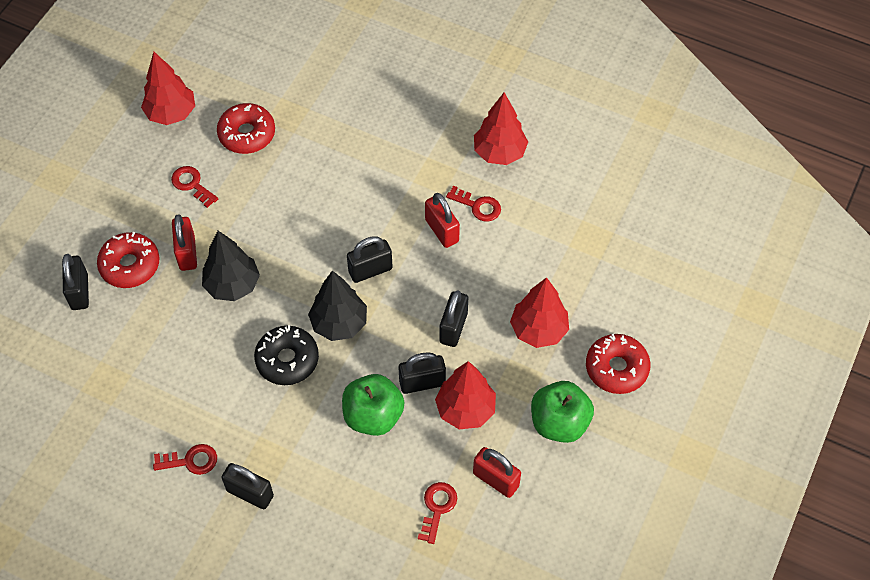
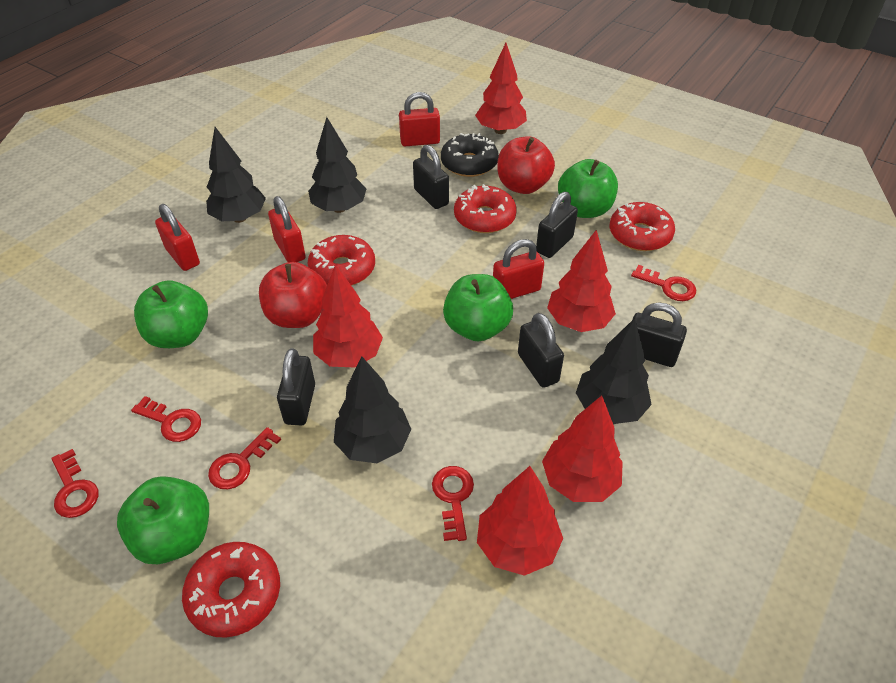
black tree: 2 -> 4
green apple: 2 -> 4
red apple: 0 -> 2
red donut: 3 -> 4
red key: 4 -> 5
red padlock: 3 -> 4
red tree: 4 -> 5

